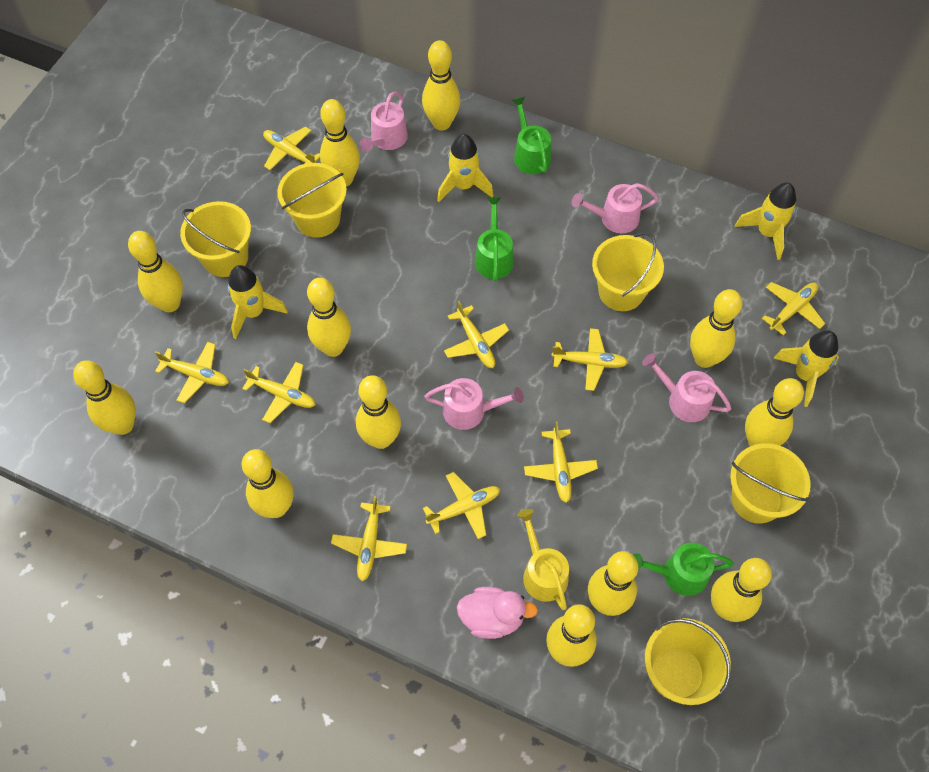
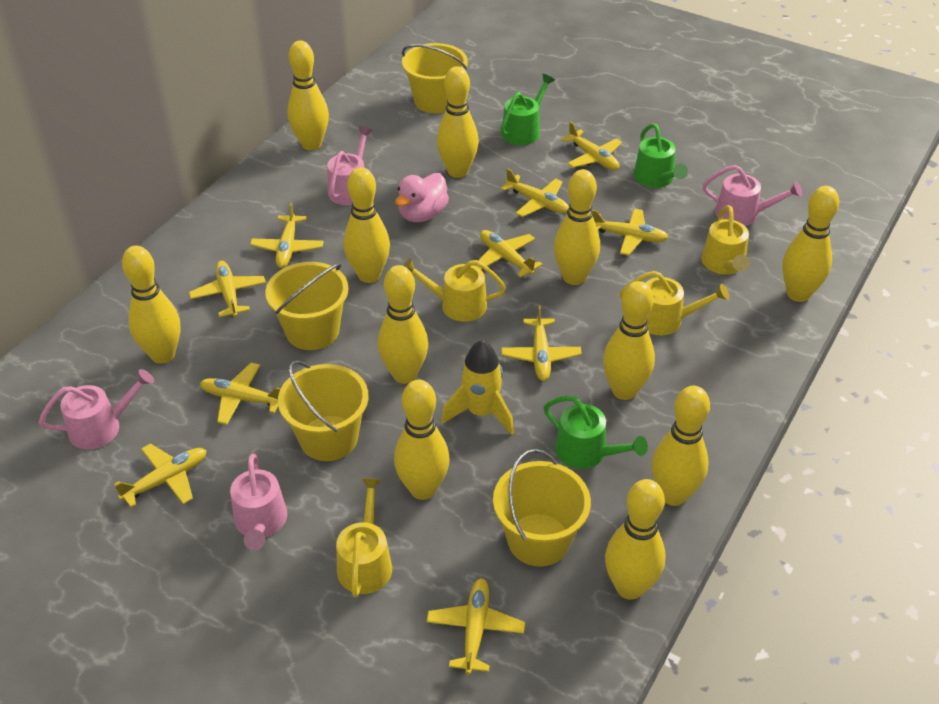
yellow bowling pin: 12 -> 11
yellow bucket: 5 -> 4
yellow plane: 9 -> 10
yellow rocket: 4 -> 1
yellow watering can: 1 -> 4

